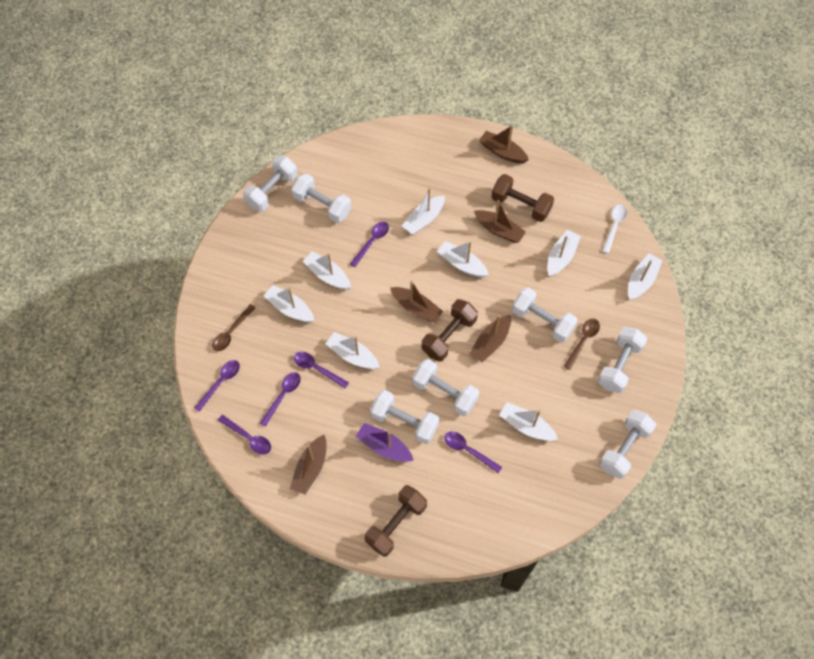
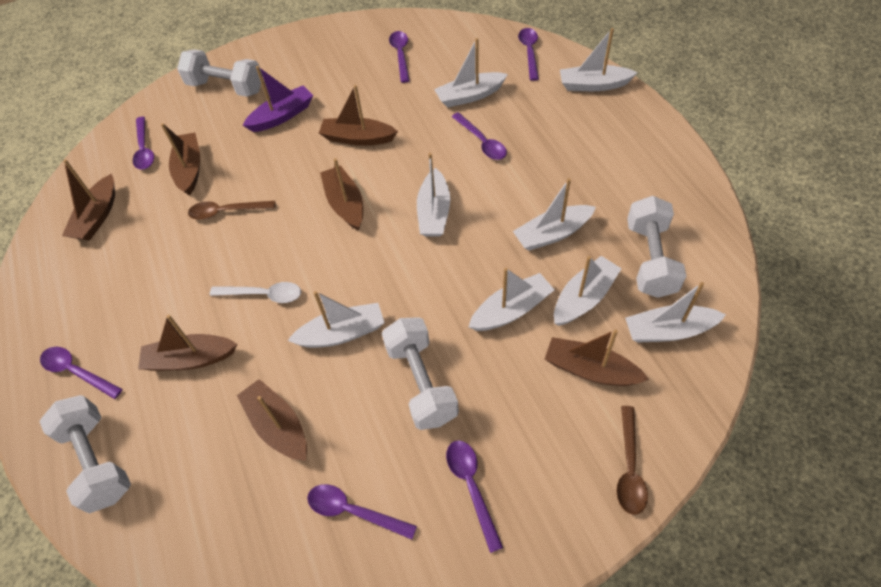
brown boat: 5 -> 7
brown dumbbell: 3 -> 0
purple spoon: 6 -> 7
white dumbbell: 7 -> 4

